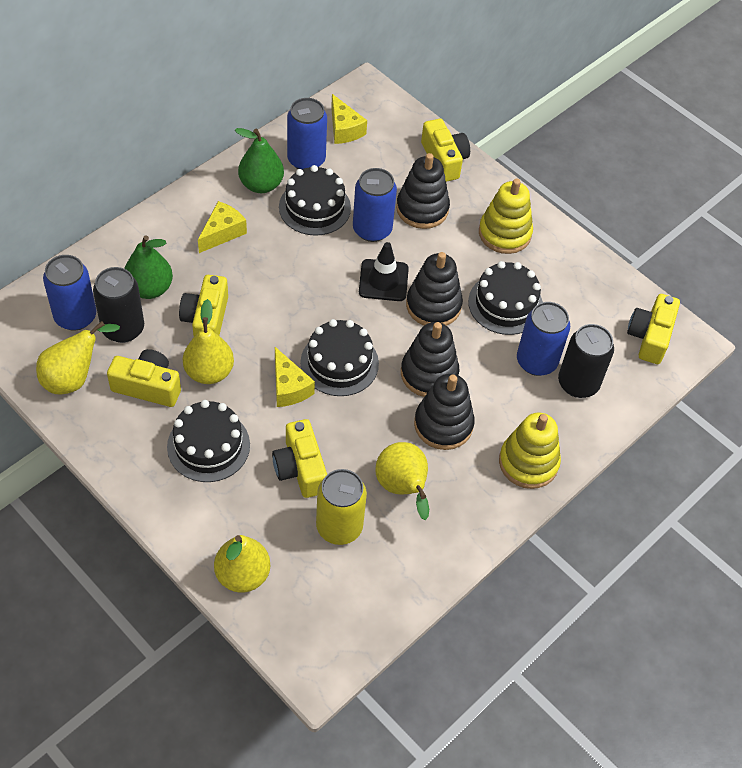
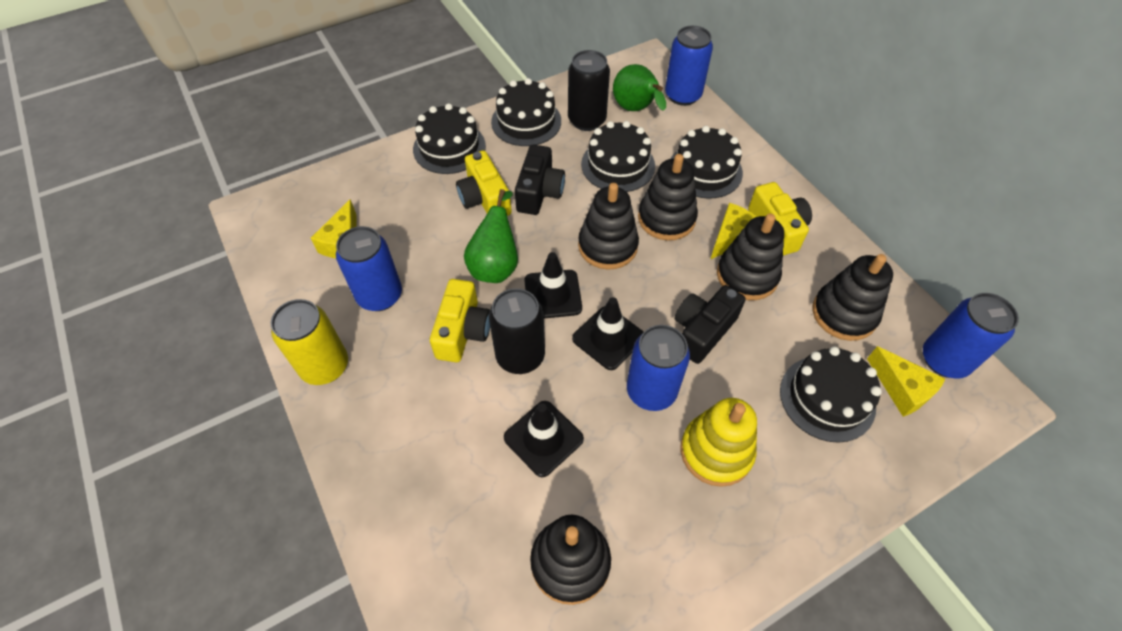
black cake: 4 -> 5
black camera: 0 -> 2
black stacking toy: 4 -> 5
black traffic cone: 1 -> 3
yellow camera: 5 -> 3
yellow pear: 4 -> 0
yellow stacking toy: 2 -> 1

